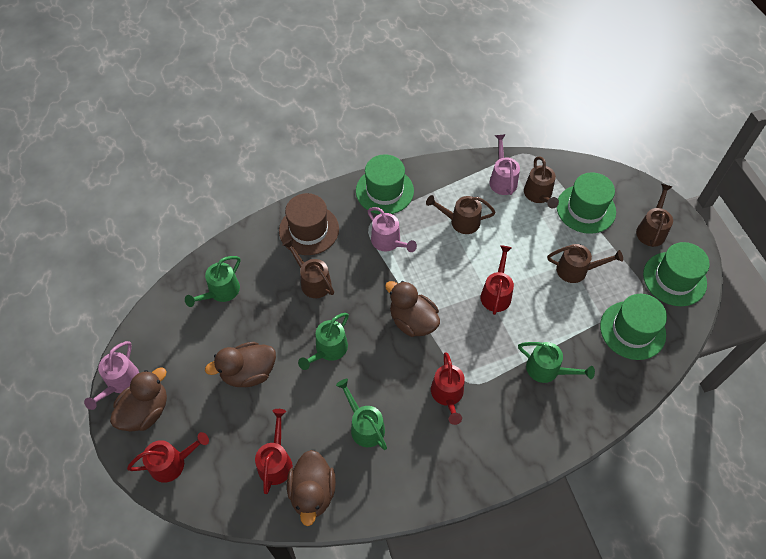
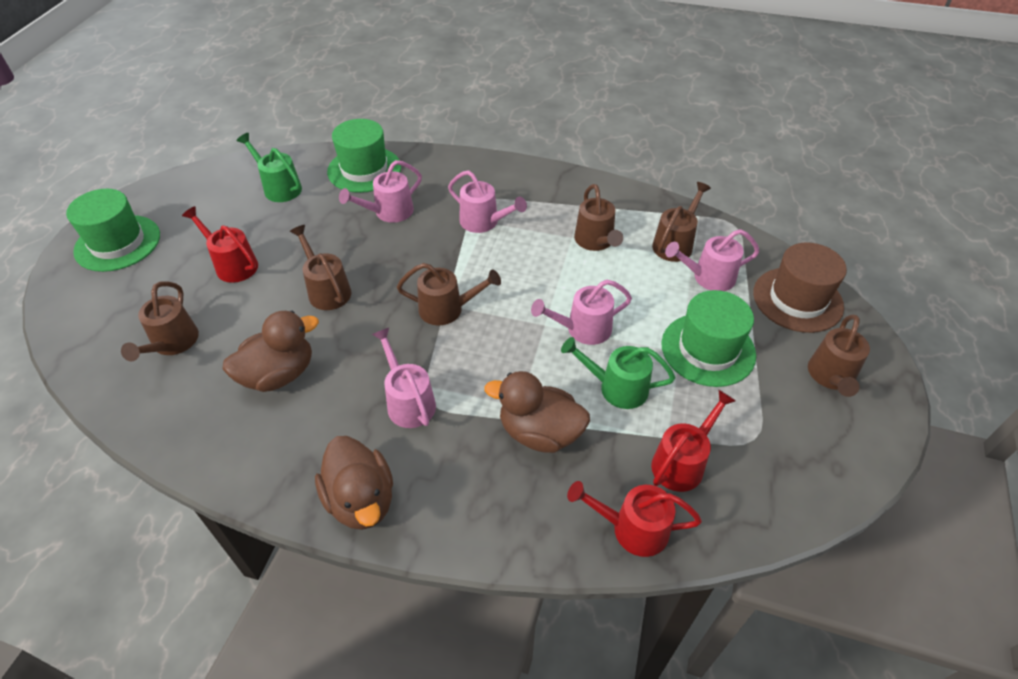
brown duck: 4 -> 3
brown watering can: 5 -> 6
green hat: 4 -> 3
green watering can: 4 -> 2
pink watering can: 3 -> 5
red watering can: 4 -> 3

